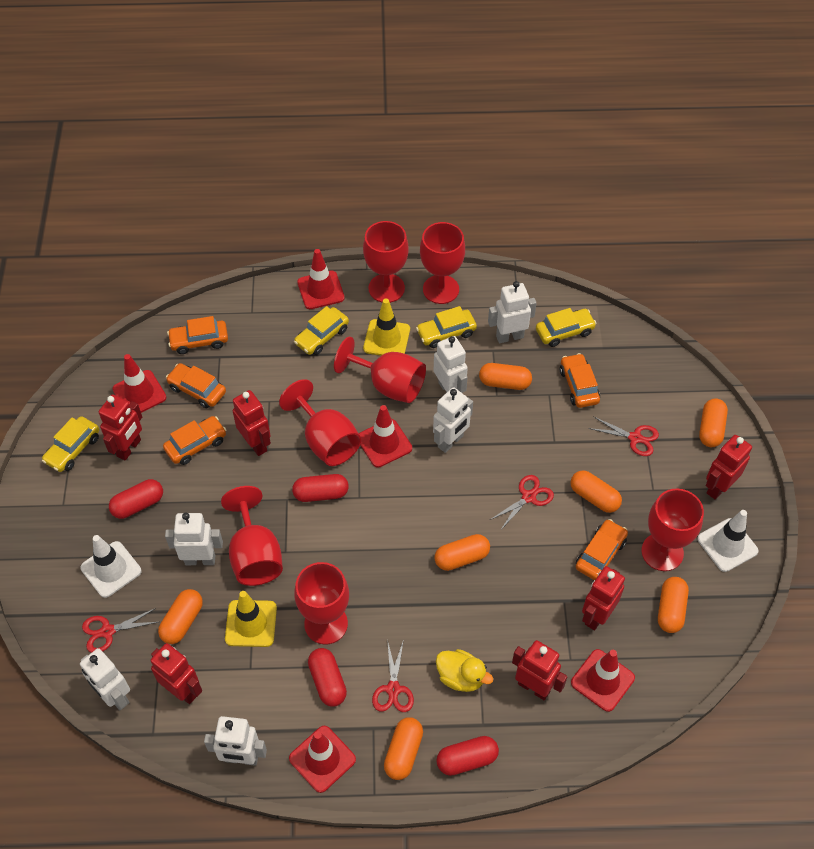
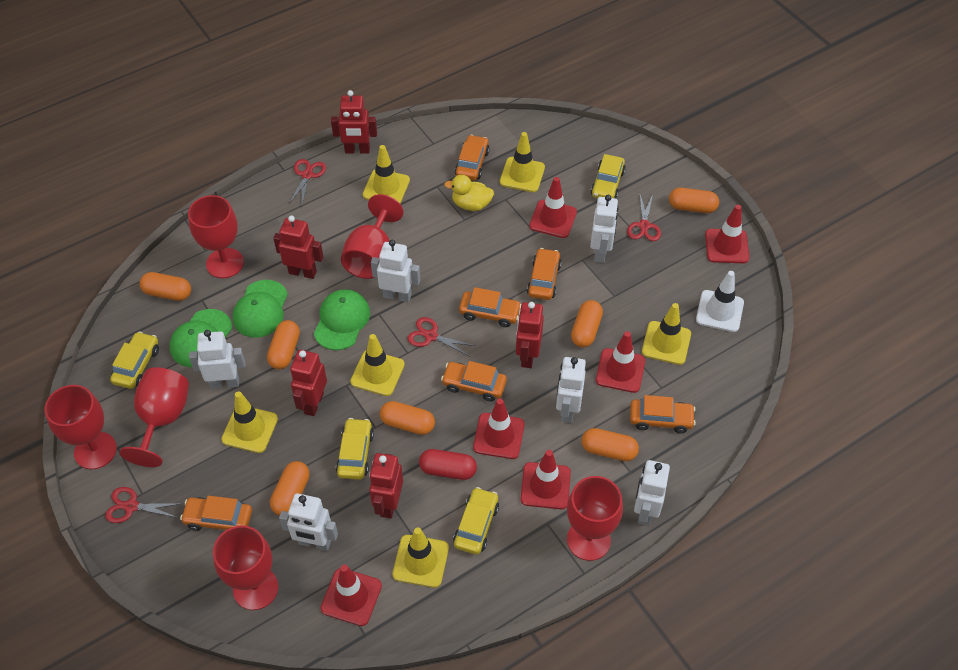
green cap: 0 -> 3
orange car: 5 -> 6
red capsule: 4 -> 1
red goblet: 7 -> 6
red robot: 6 -> 5
red traffic cone: 5 -> 6
white traffic cone: 2 -> 1
yellow traffic cone: 2 -> 6

